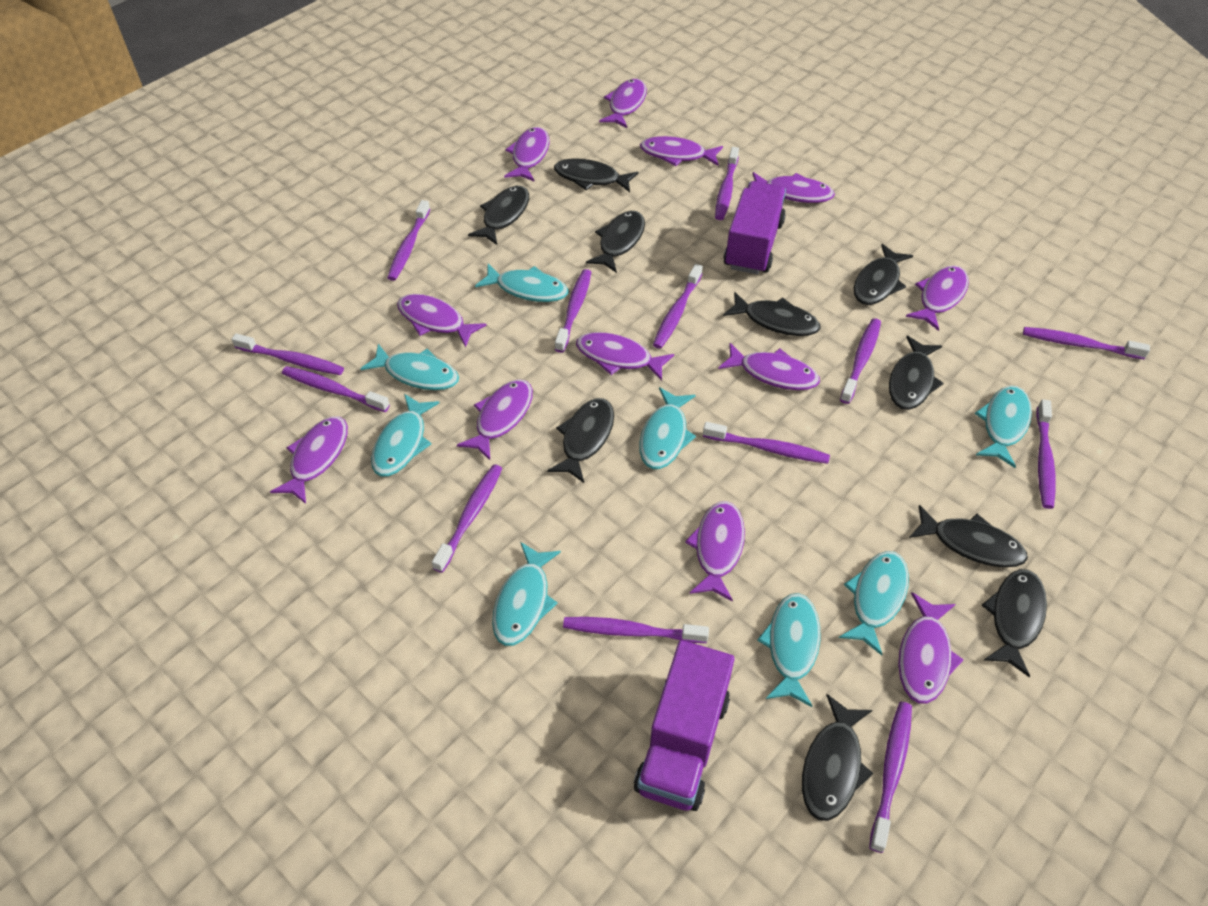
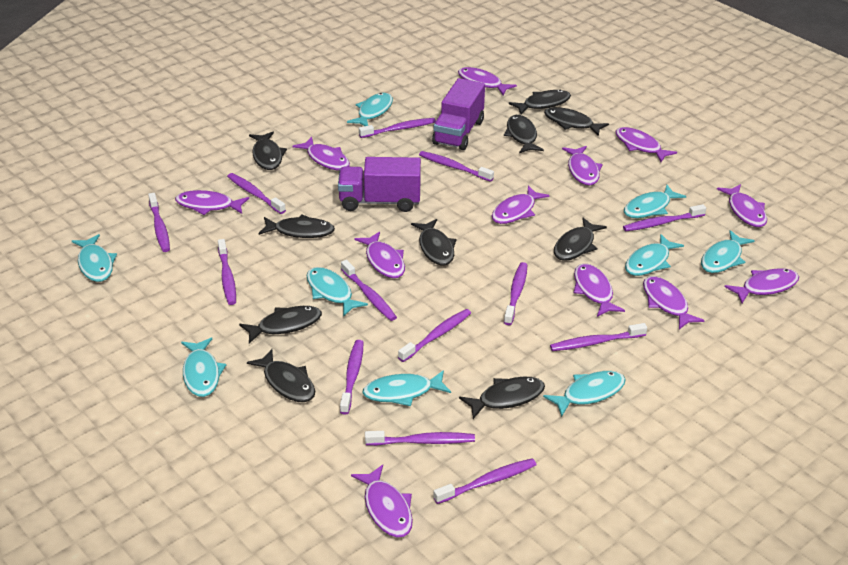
turquoise fish: 8 -> 9

